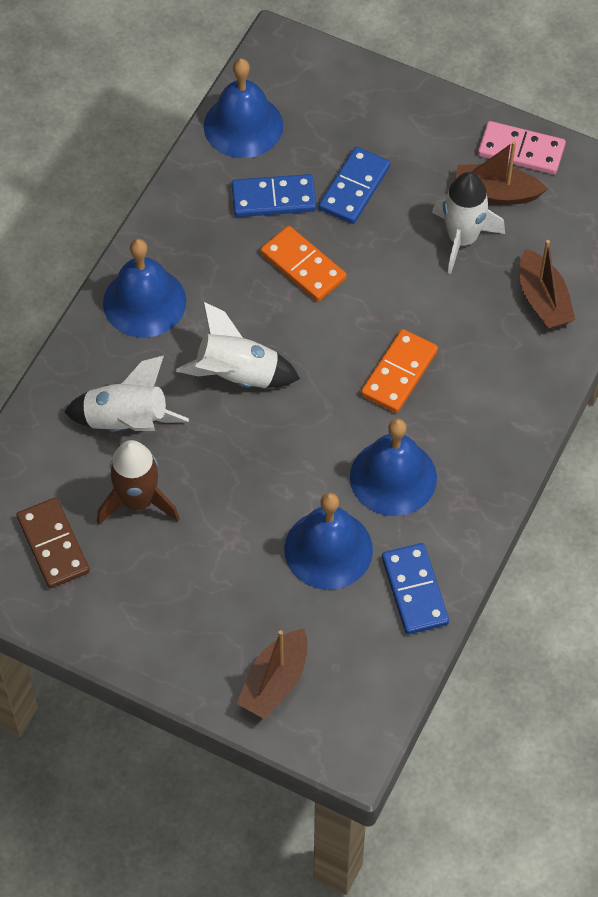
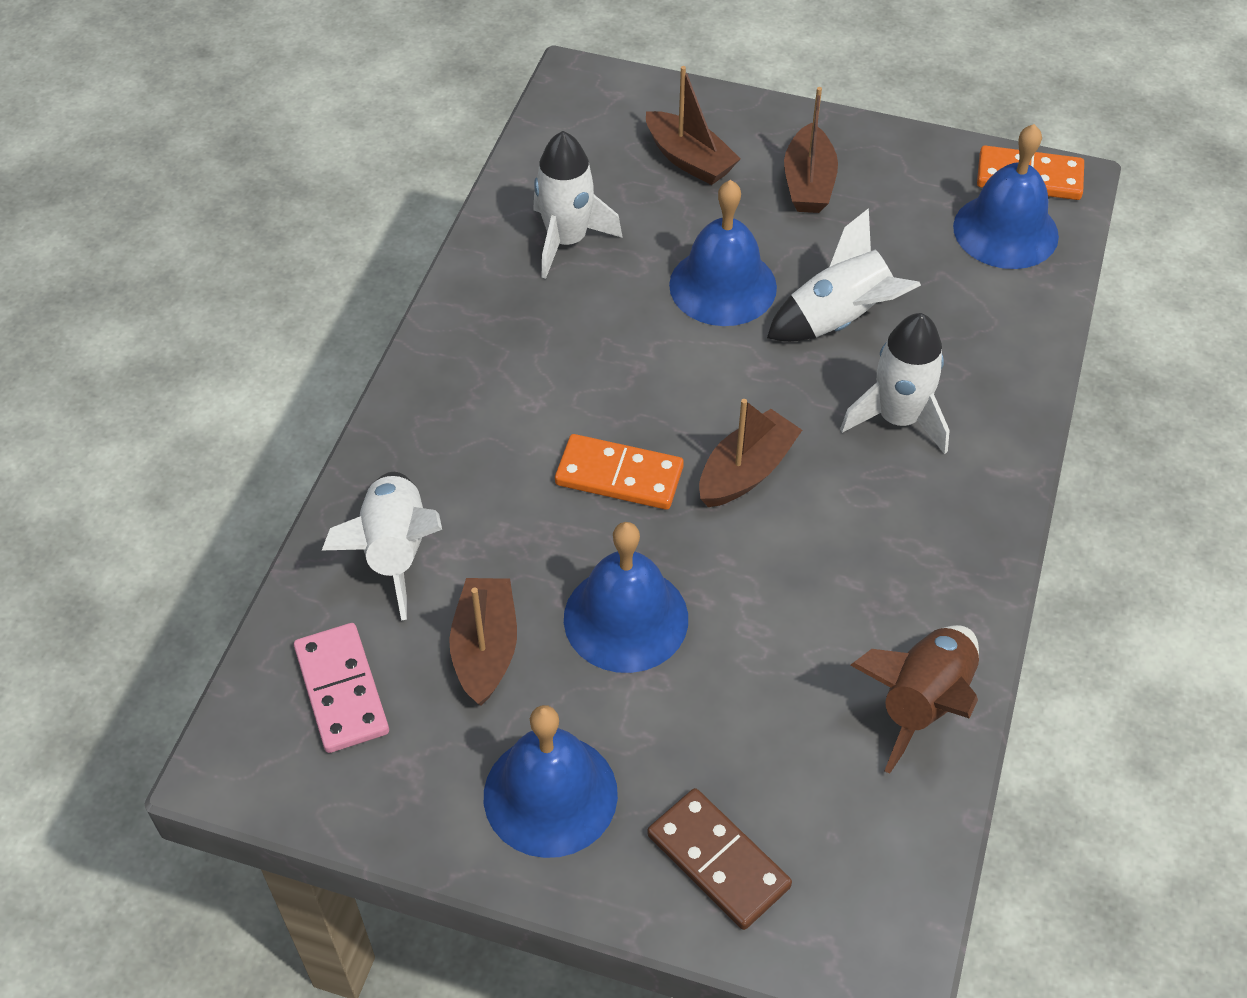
blue domino: 3 -> 0
brown boat: 3 -> 4
white rocket: 3 -> 4

